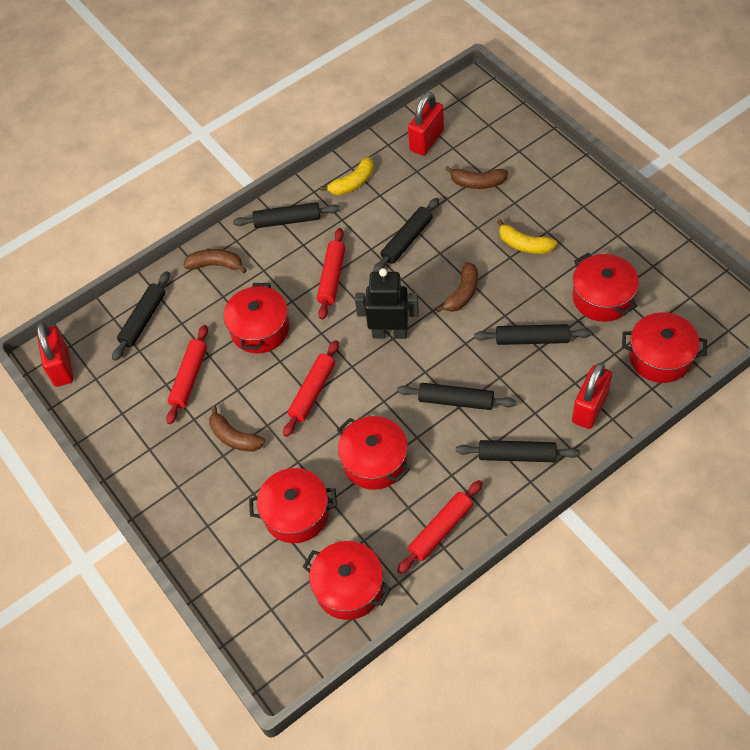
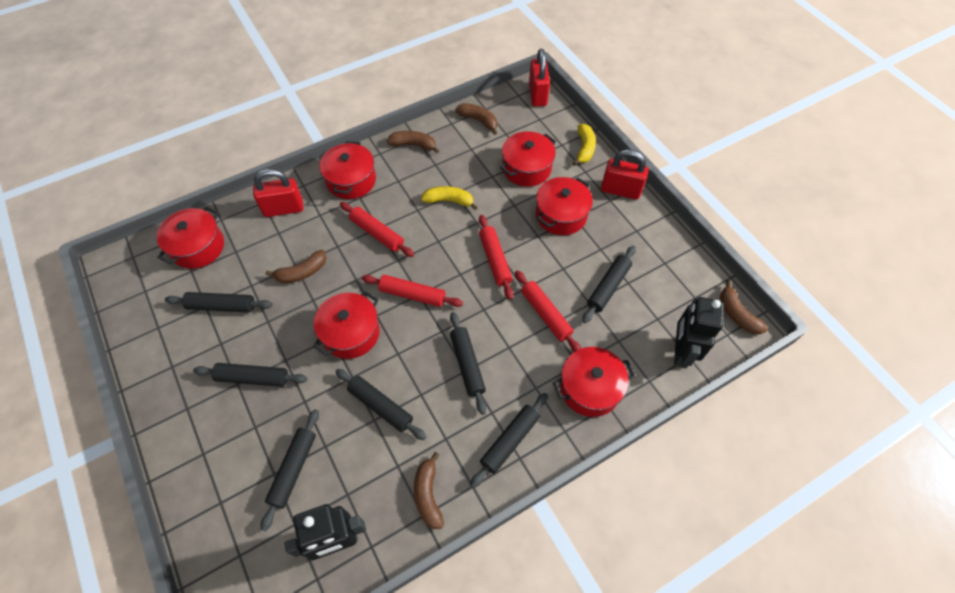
black robot: 1 -> 2
black rolling pin: 6 -> 7
brown banana: 4 -> 5

